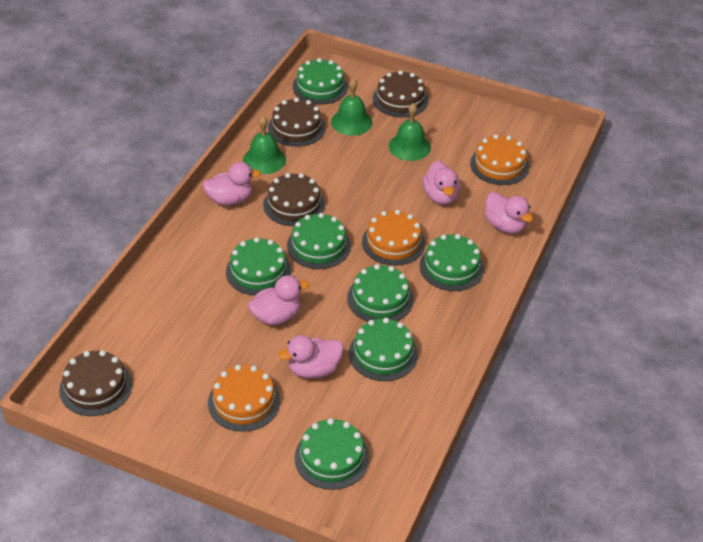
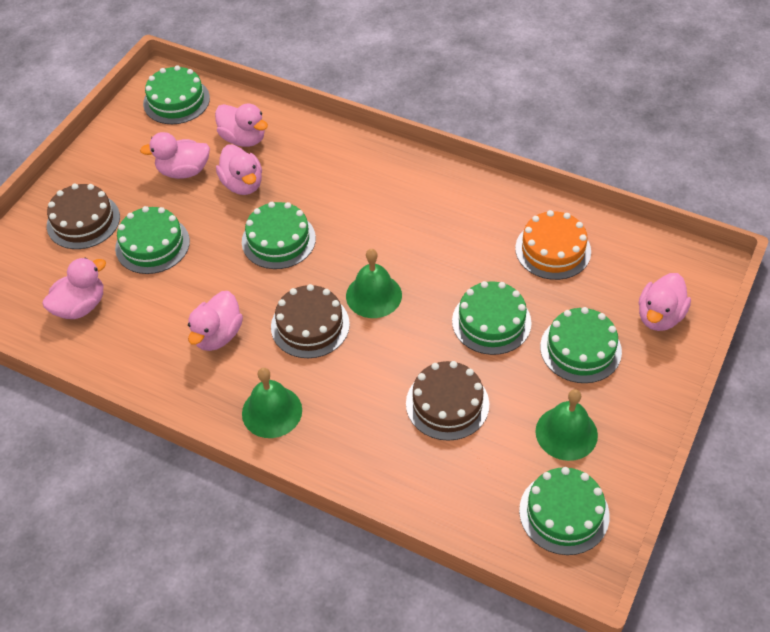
brown cake: 4 -> 3
green cake: 7 -> 6
orange cake: 3 -> 1
pink duck: 5 -> 6

